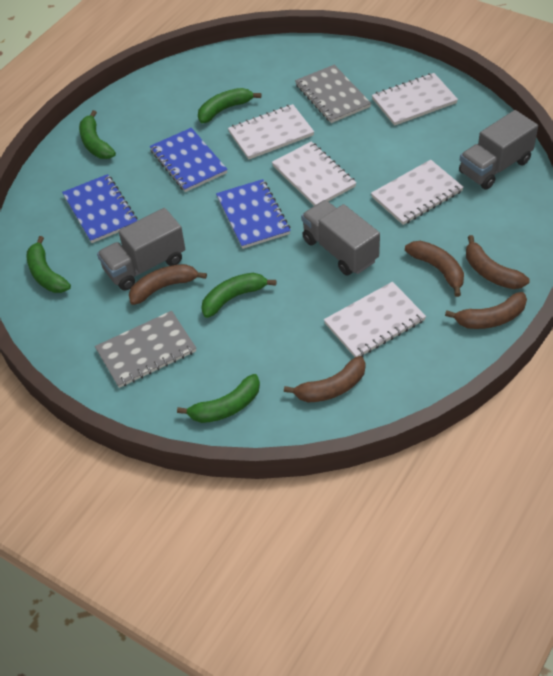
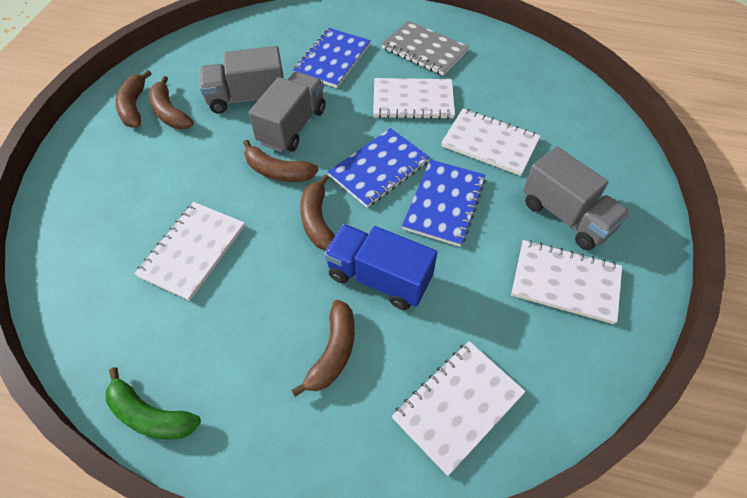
blue truck: 0 -> 1
green banana: 5 -> 1
grey notebook: 2 -> 1

